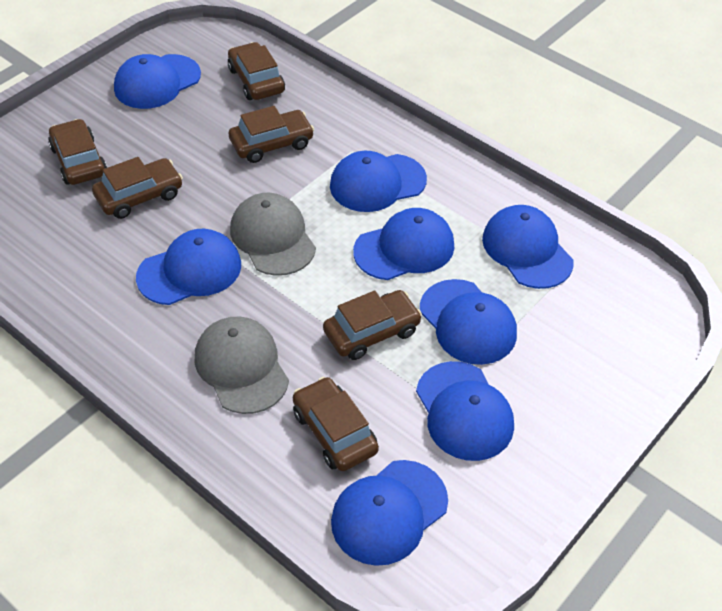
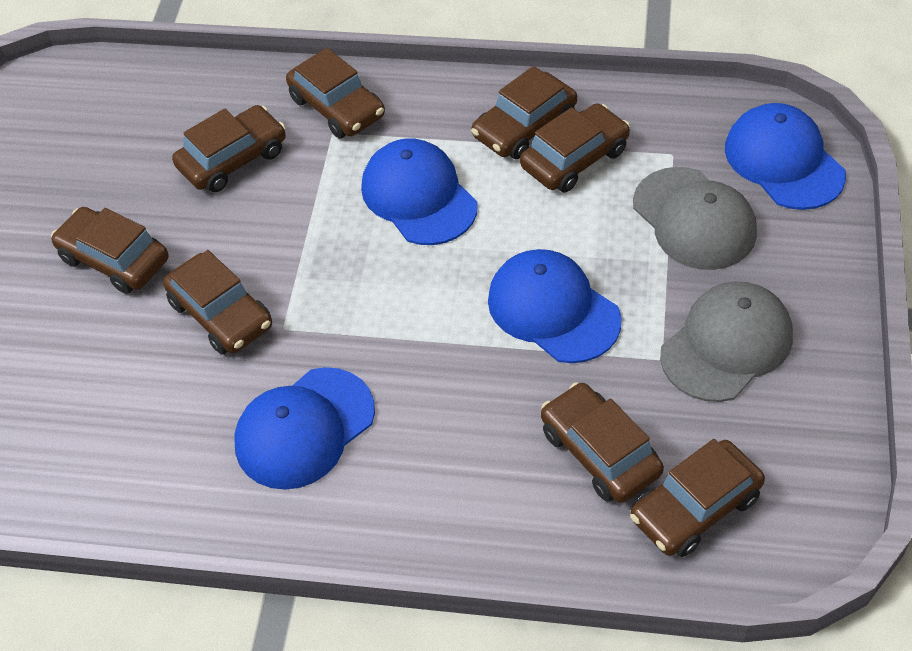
blue cap: 8 -> 4
brown car: 6 -> 8

